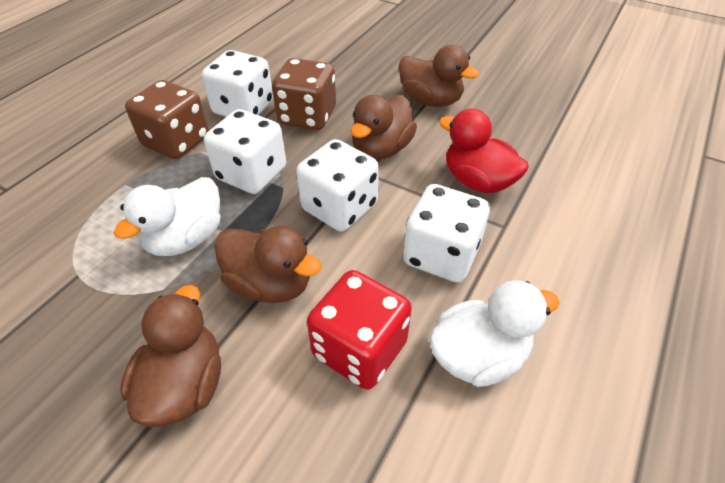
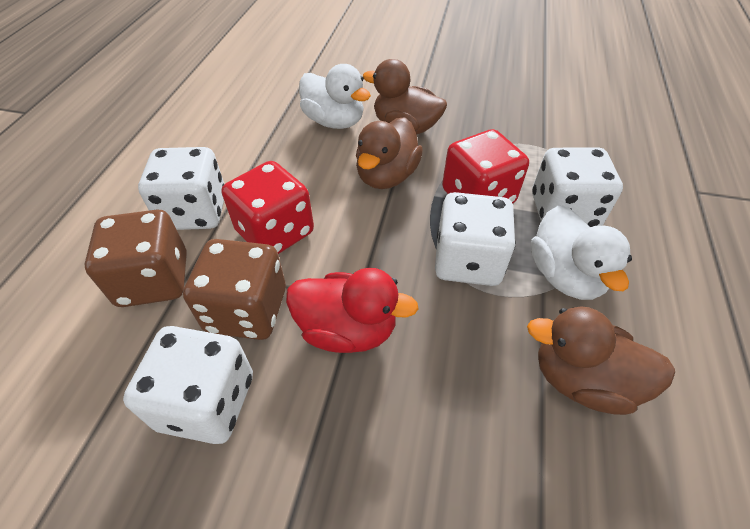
brown duck: 4 -> 3
red dice: 1 -> 2

